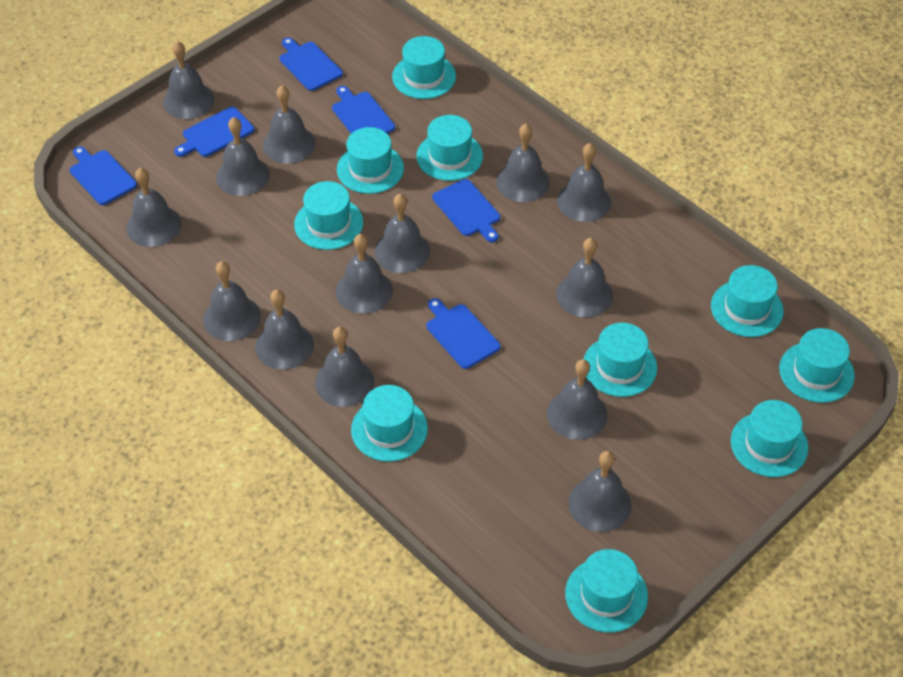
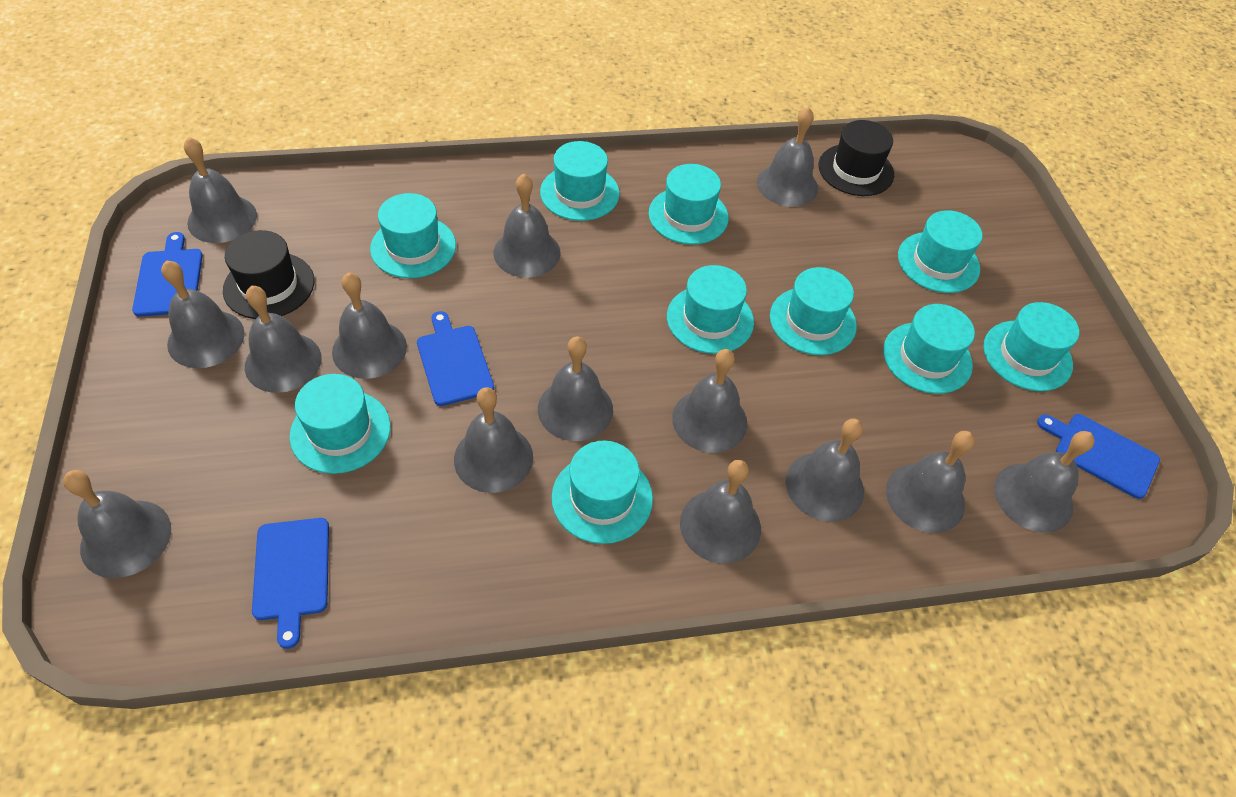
black hat: 0 -> 2
blue cutting board: 6 -> 4

